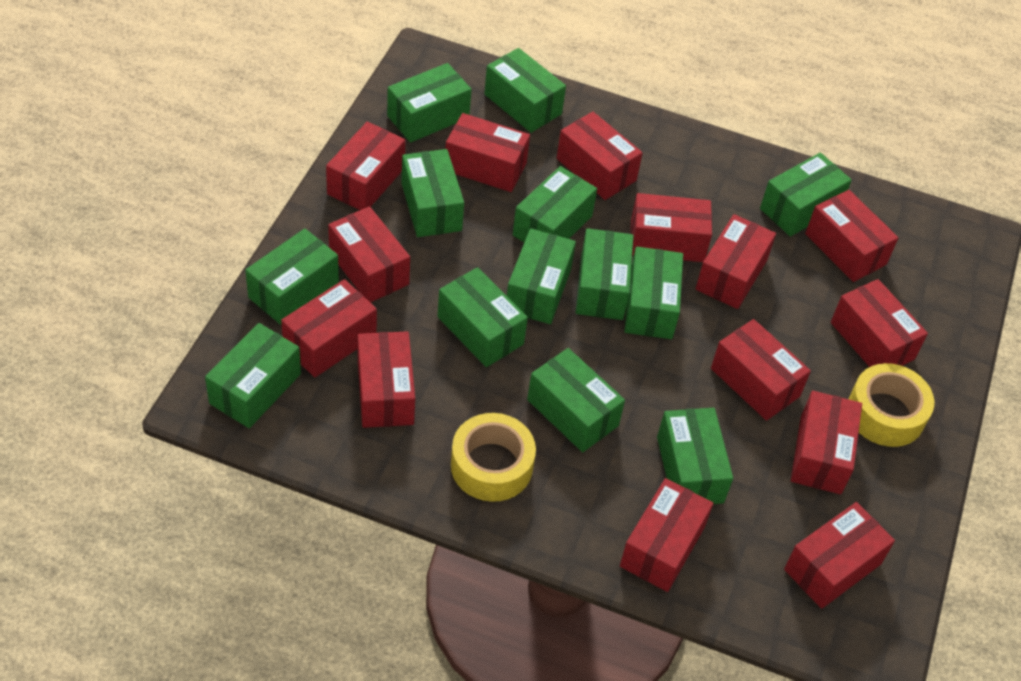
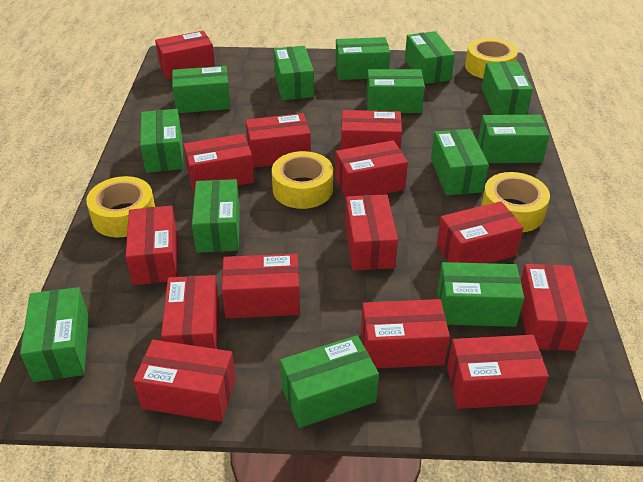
yellow tape: 2 -> 4

